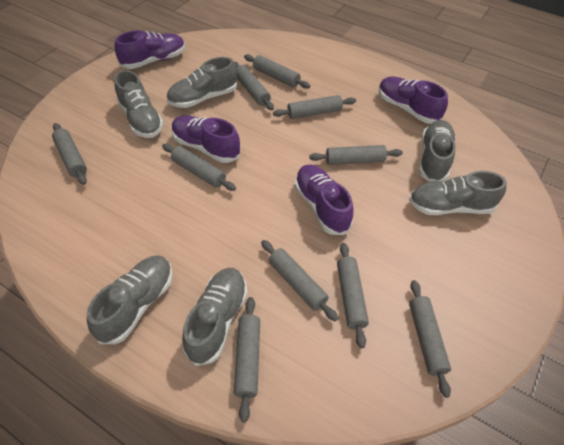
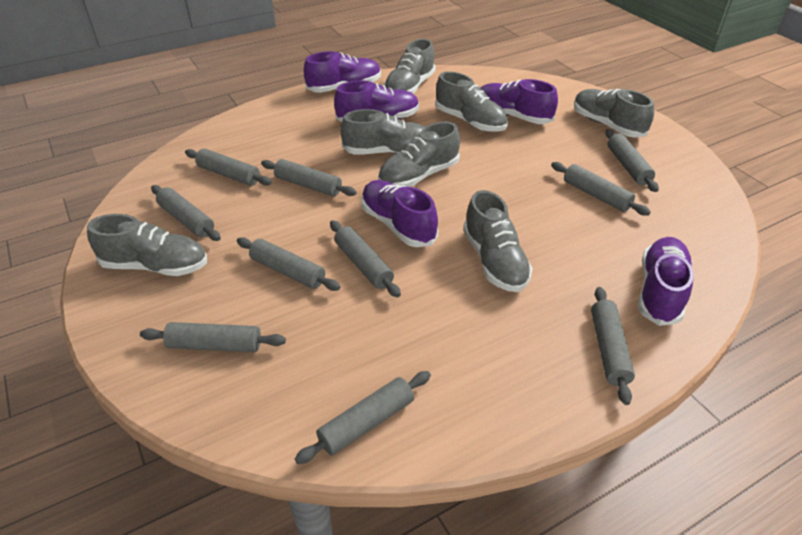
grey shoe: 6 -> 7
purple shoe: 4 -> 5

